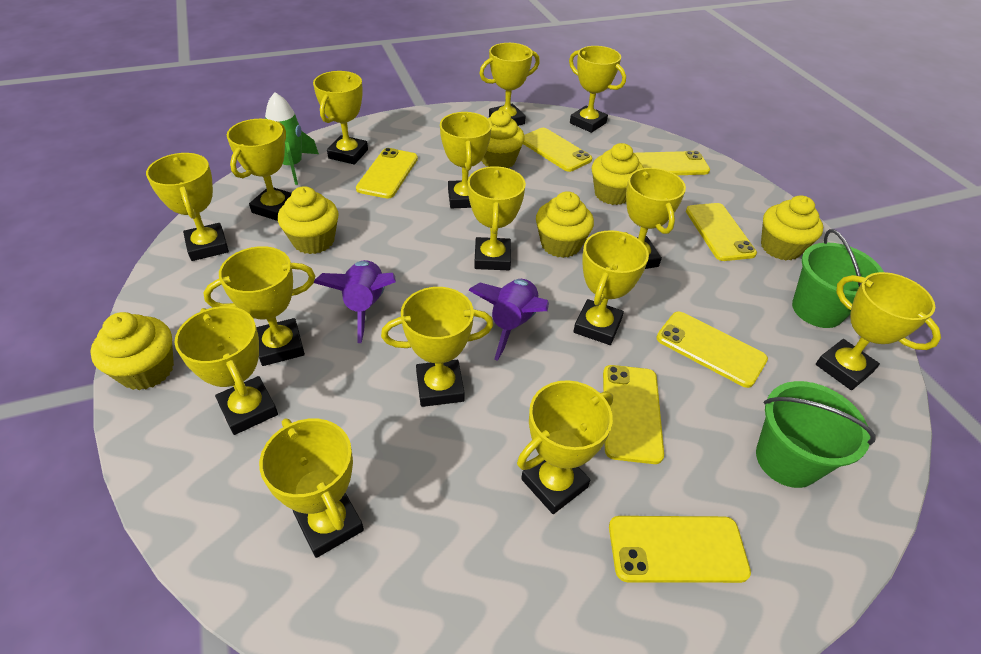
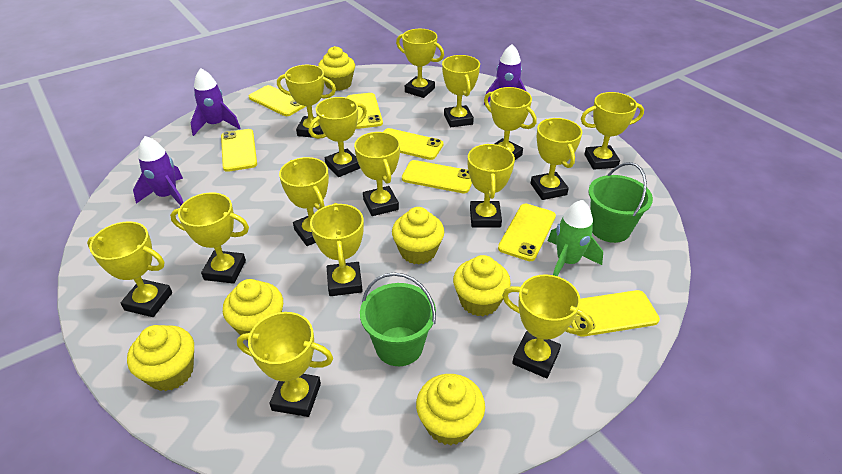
purple rocket: 2 -> 3

